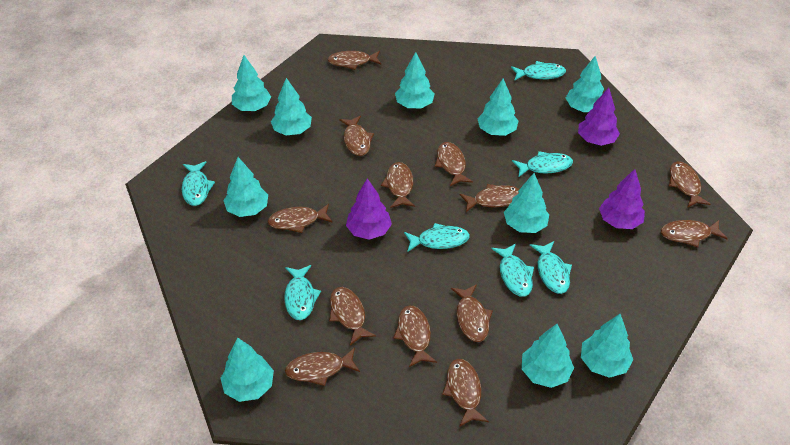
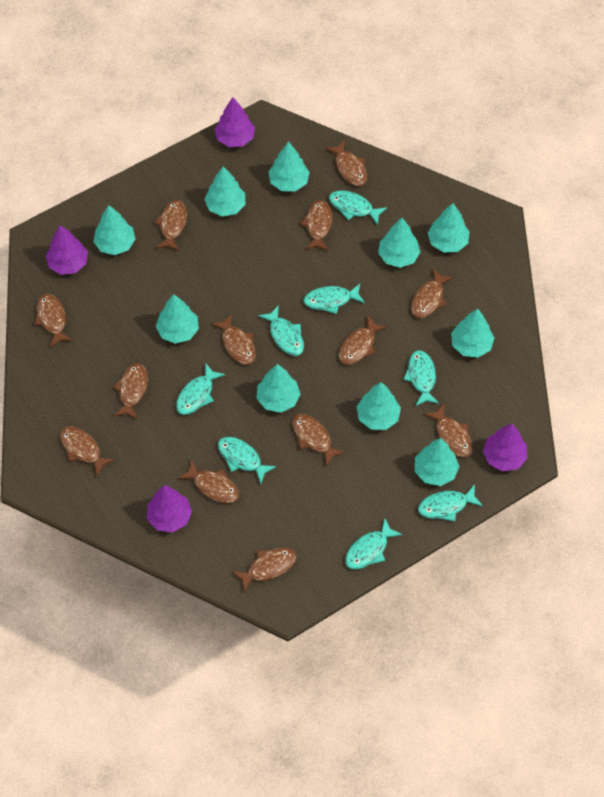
purple tree: 3 -> 4
turquoise fish: 7 -> 8

